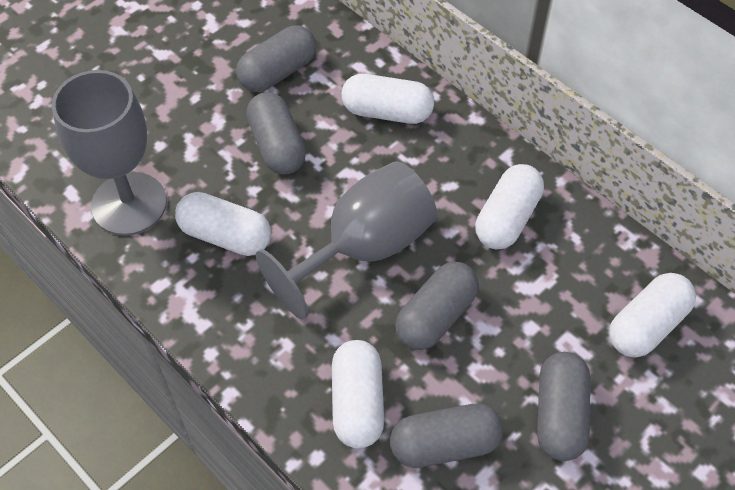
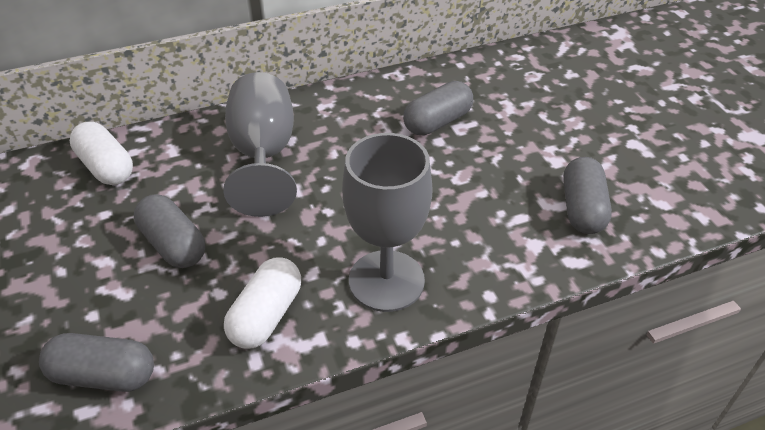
grey capsule: 5 -> 4
white capsule: 5 -> 2

